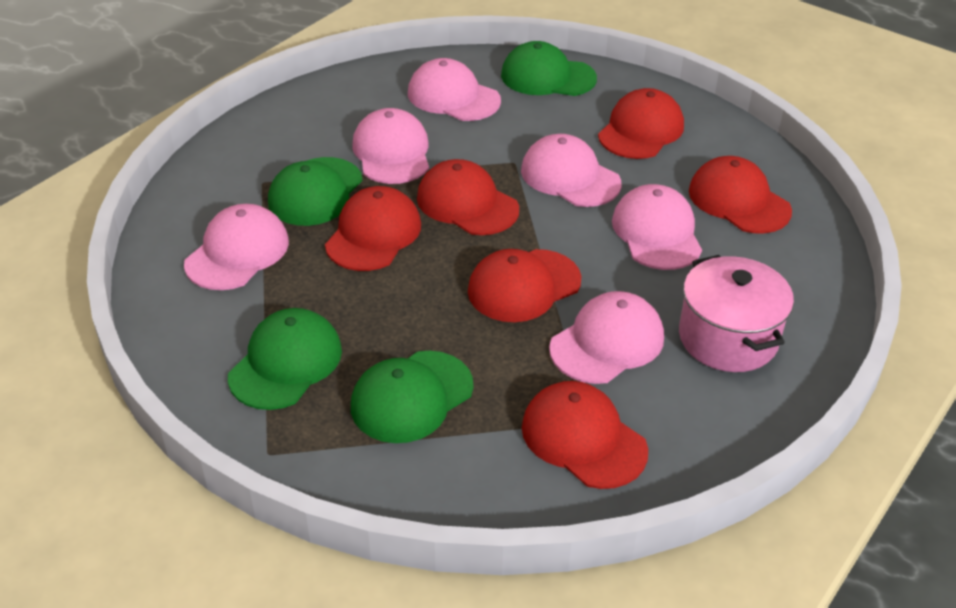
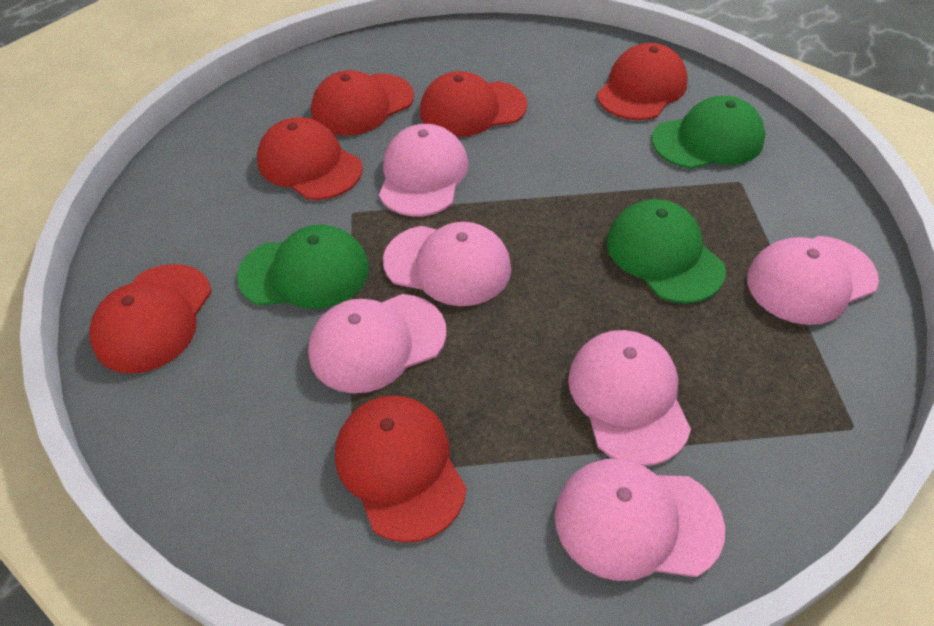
green cap: 4 -> 3
pink pot: 1 -> 0

